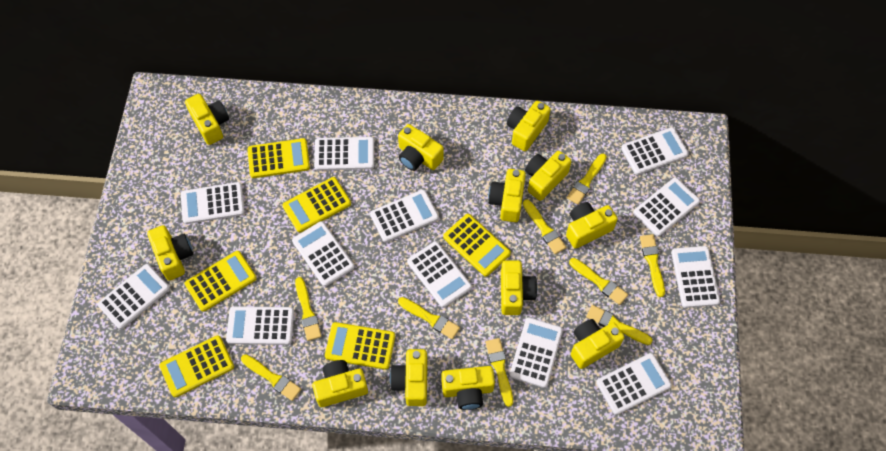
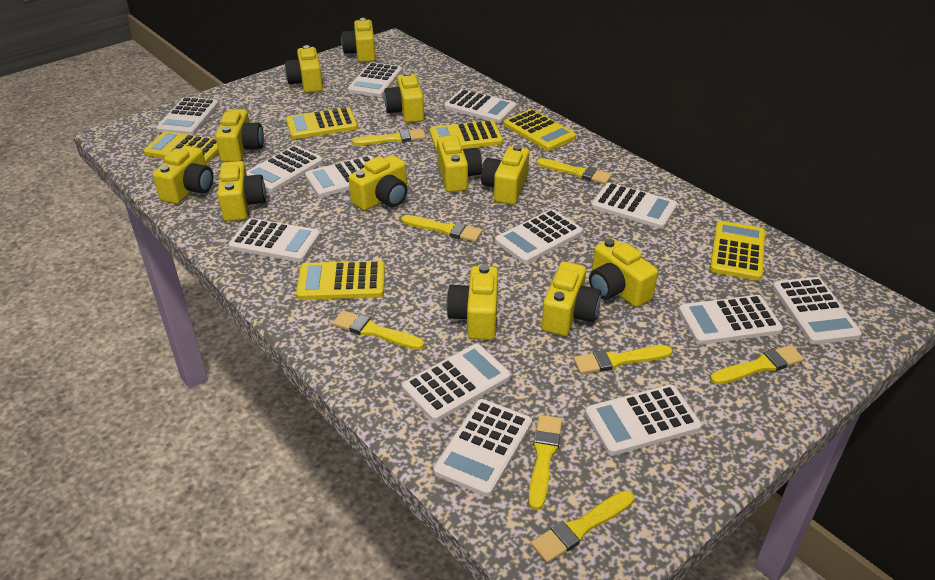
white calculator: 12 -> 13
yellow brush: 9 -> 8

